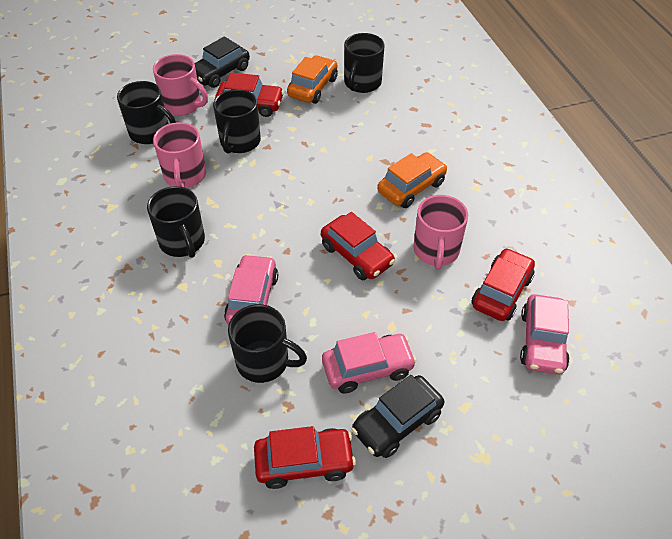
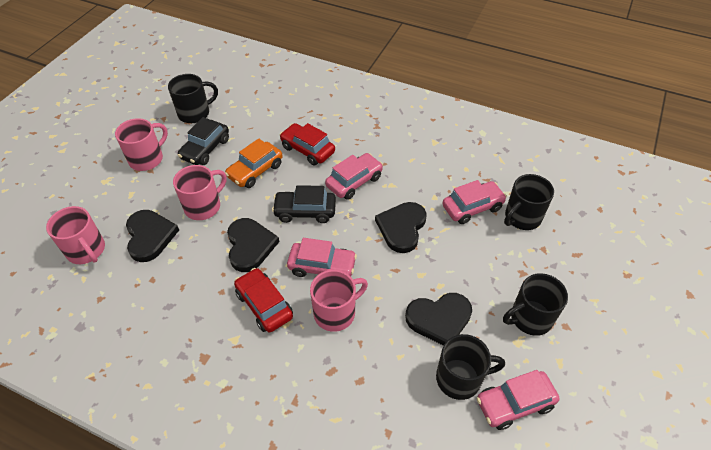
black heart: 0 -> 4
black mug: 5 -> 4
orange car: 2 -> 1
pink car: 3 -> 4
pink mug: 3 -> 4
red car: 4 -> 2

